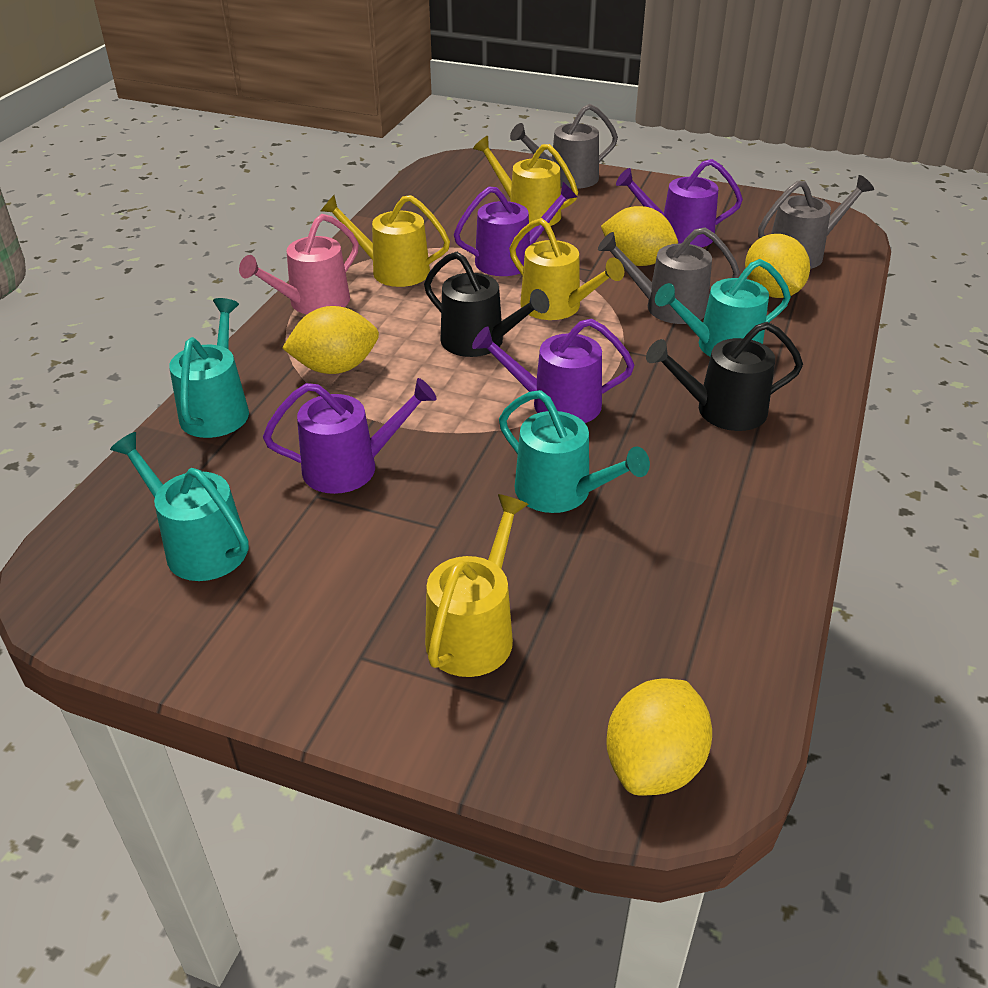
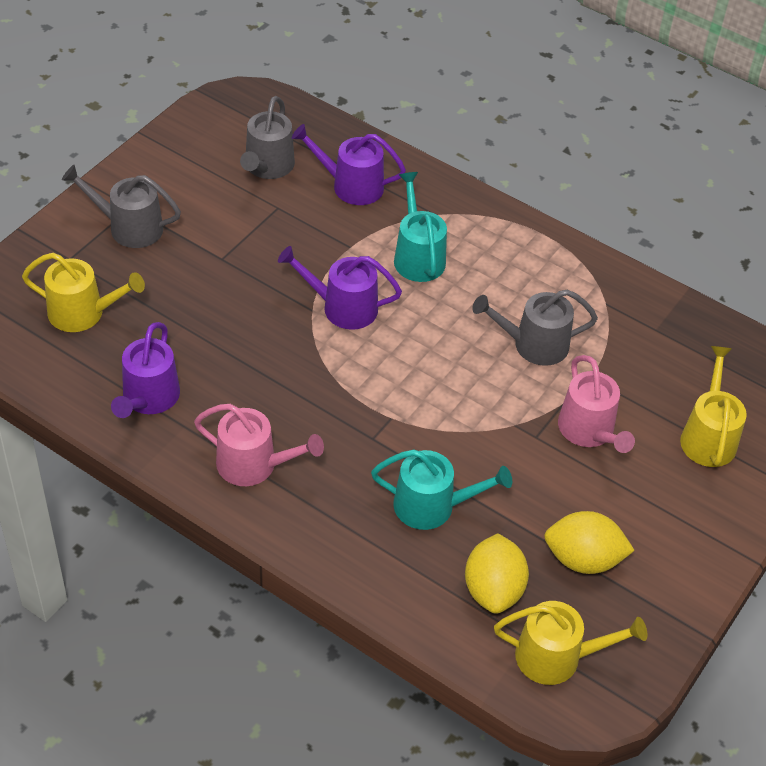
black watering can: 2 -> 0
pink watering can: 1 -> 2
purple watering can: 4 -> 3
turquoise watering can: 4 -> 2
yellow lemon: 4 -> 2
yellow watering can: 4 -> 3

